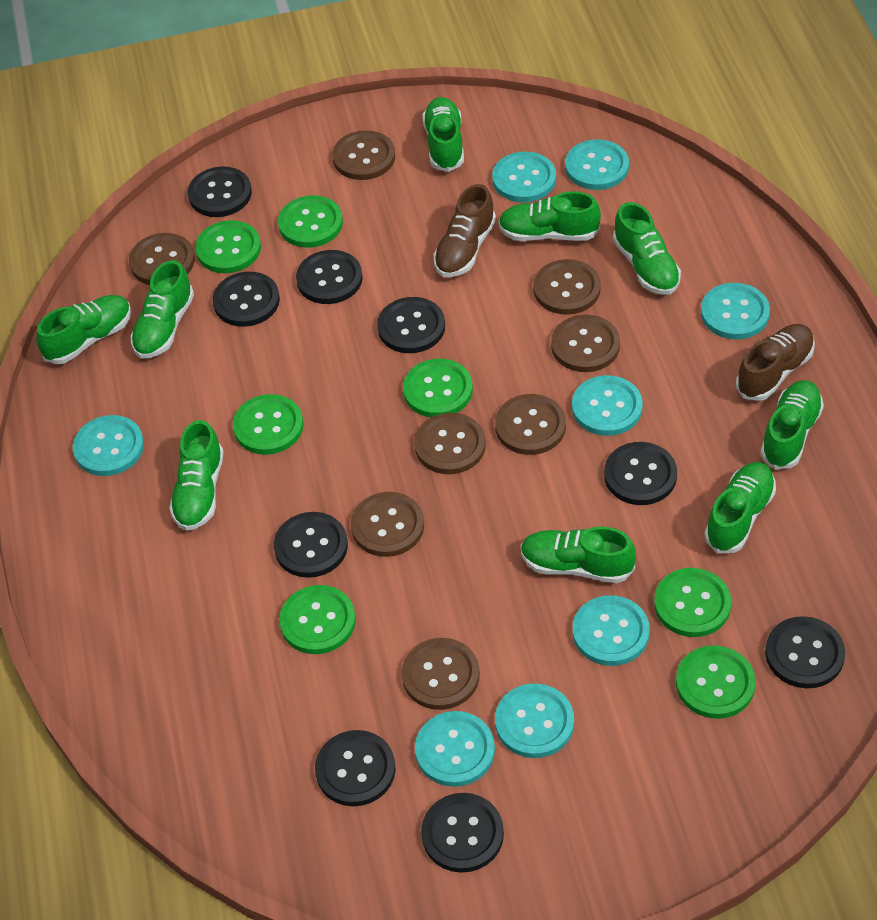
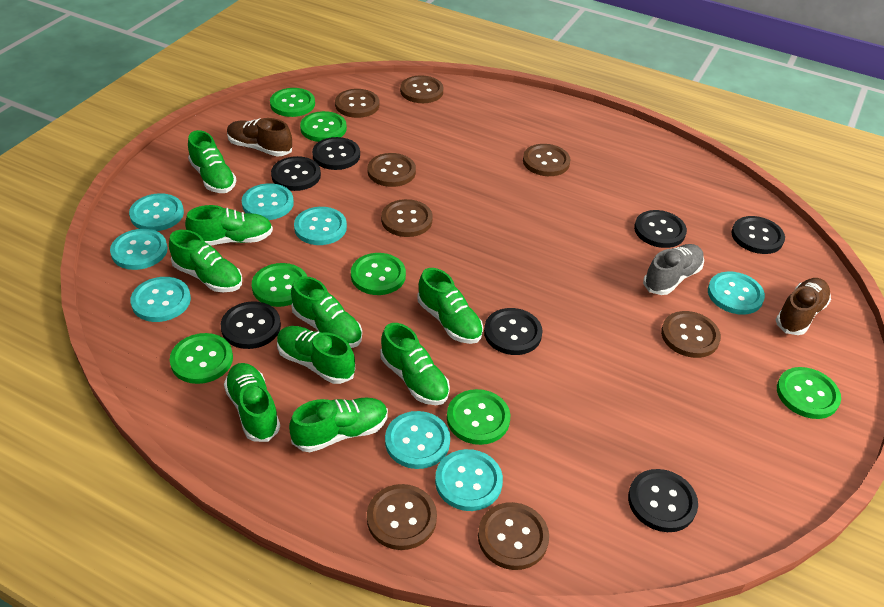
black button: 9 -> 7
grey shoe: 0 -> 1

